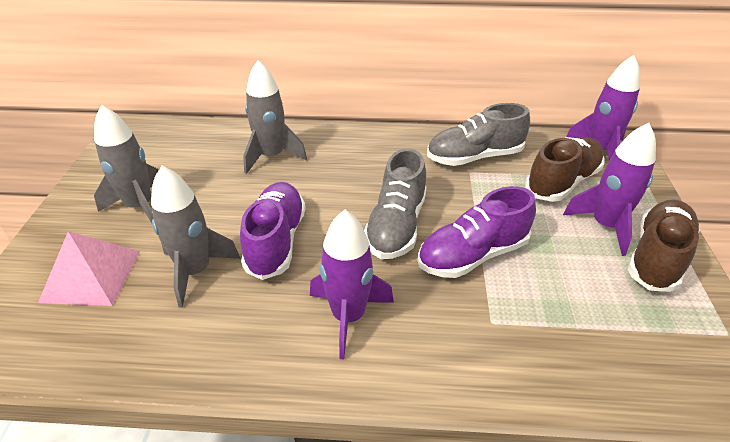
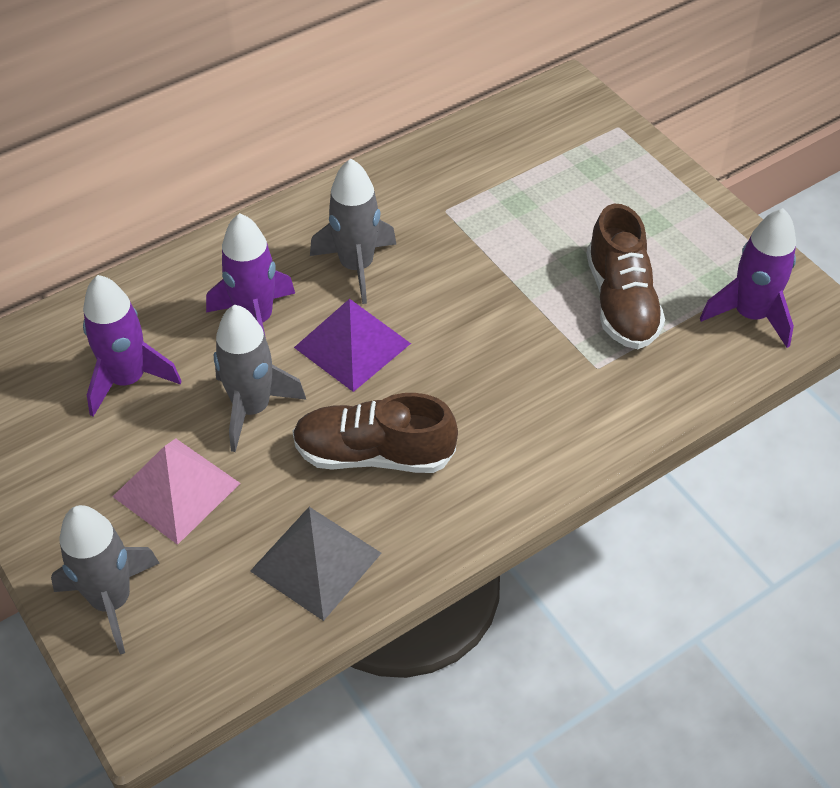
grey pyramid: 0 -> 1
grey shoe: 2 -> 0
purple pyramid: 0 -> 1
purple shoe: 2 -> 0

